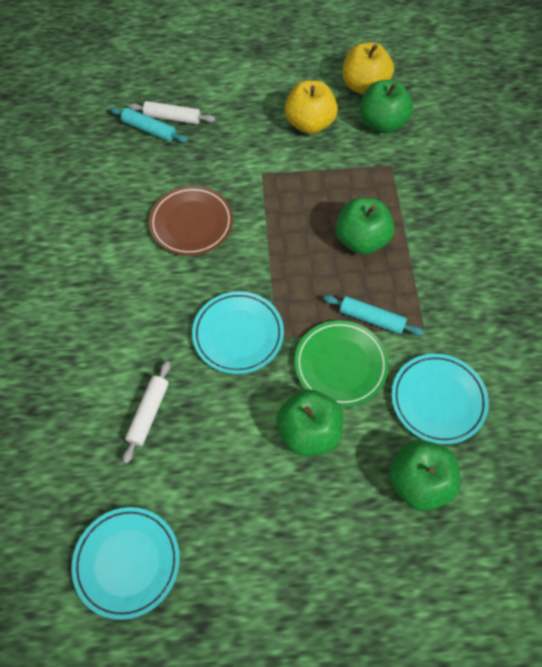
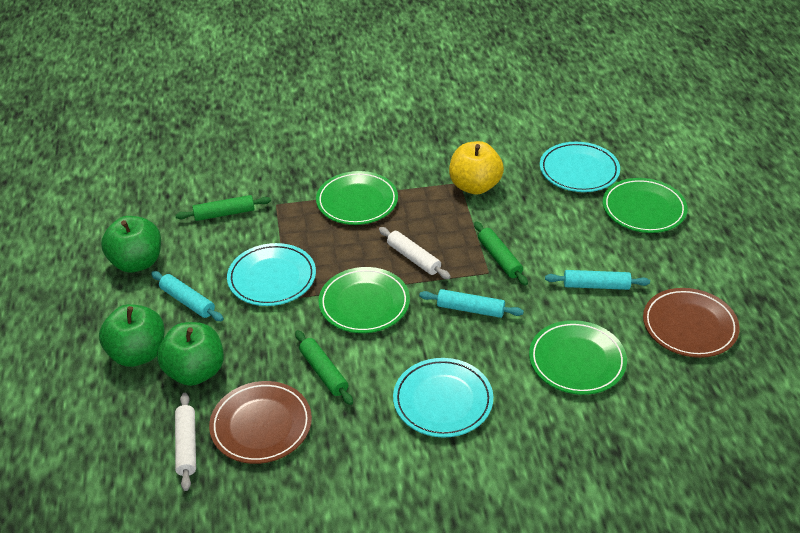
brown plate: 1 -> 2
green apple: 4 -> 3
green plate: 1 -> 4
green rolling pin: 0 -> 3
turquoise rolling pin: 2 -> 3
yellow apple: 2 -> 1

